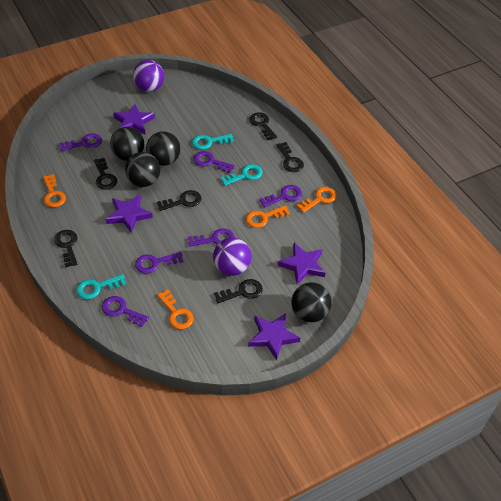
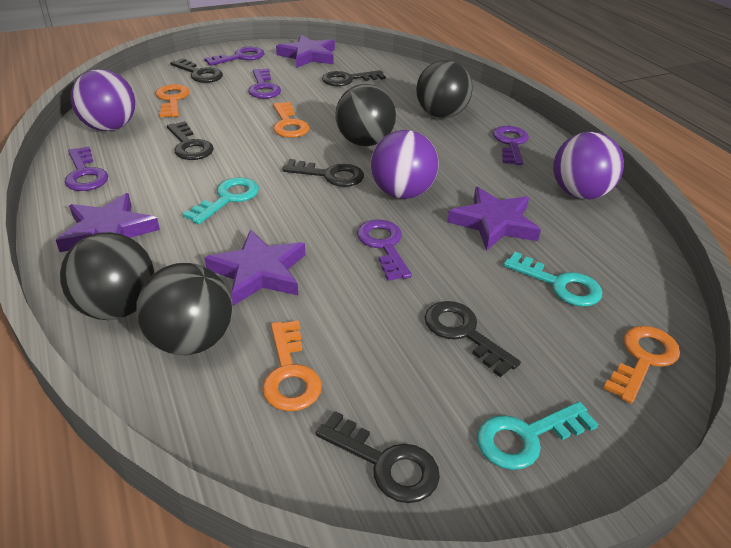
purple ball: 2 -> 3
purple key: 6 -> 5

